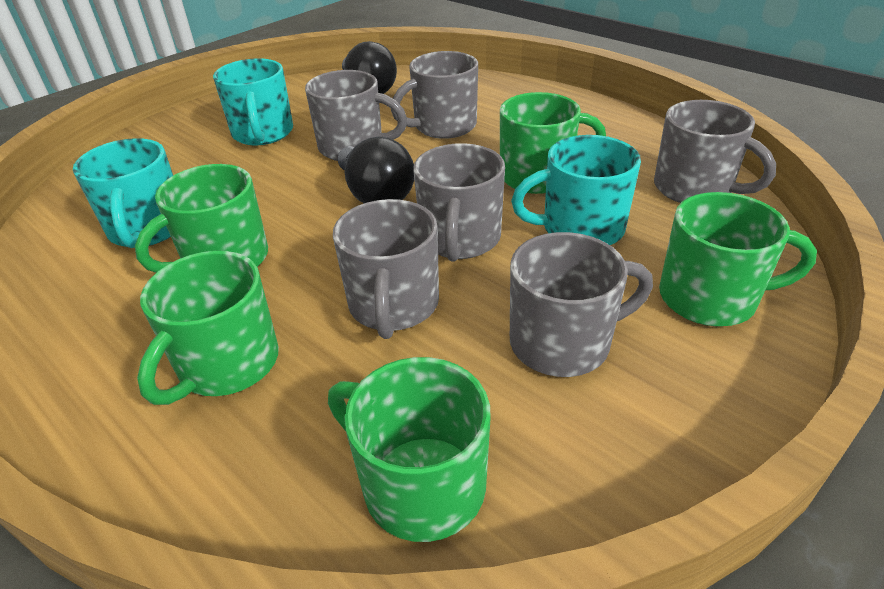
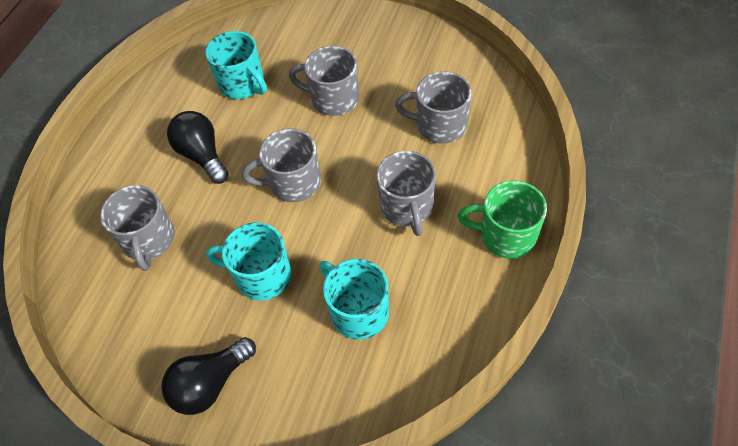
green mug: 5 -> 1
grey mug: 6 -> 5

